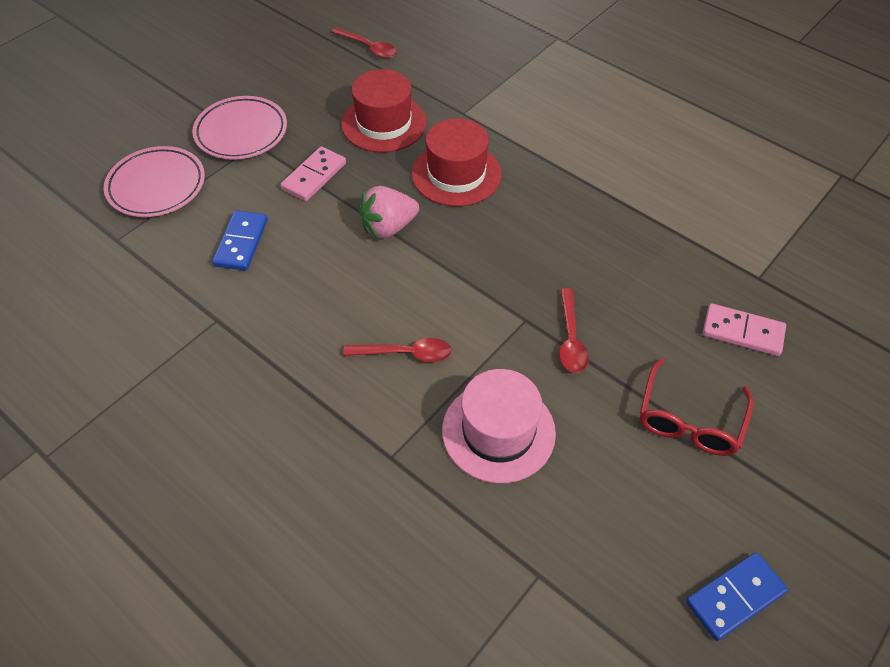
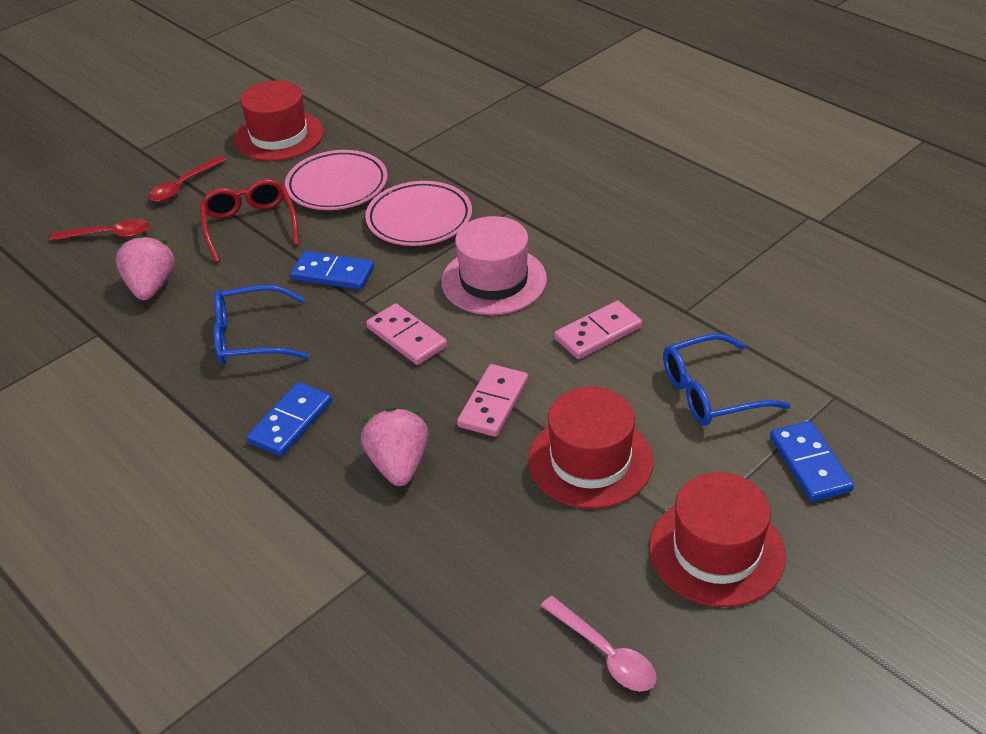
blue domino: 2 -> 3
blue glasses: 0 -> 2
pink domino: 2 -> 3
pink spoon: 0 -> 1
pink strawberry: 1 -> 2
red hat: 2 -> 3
red spoon: 3 -> 2

